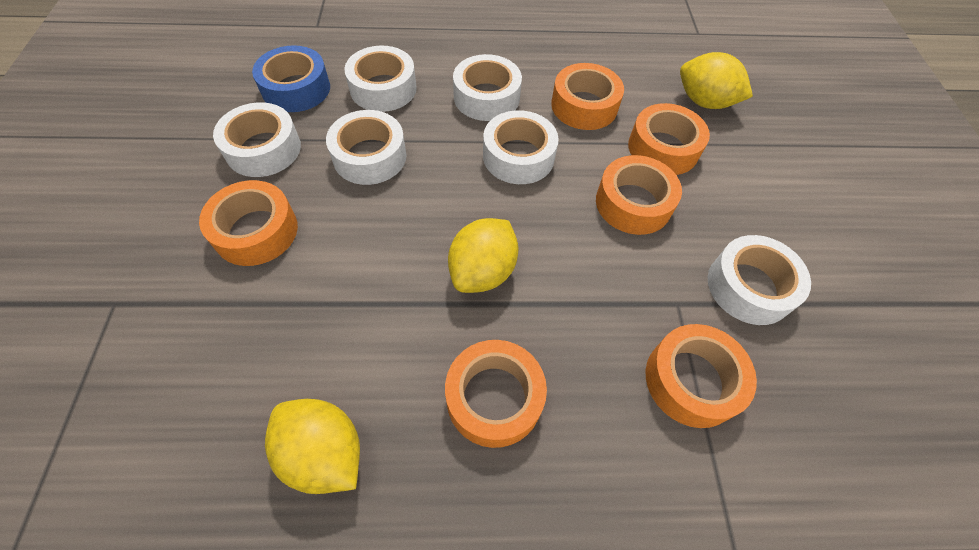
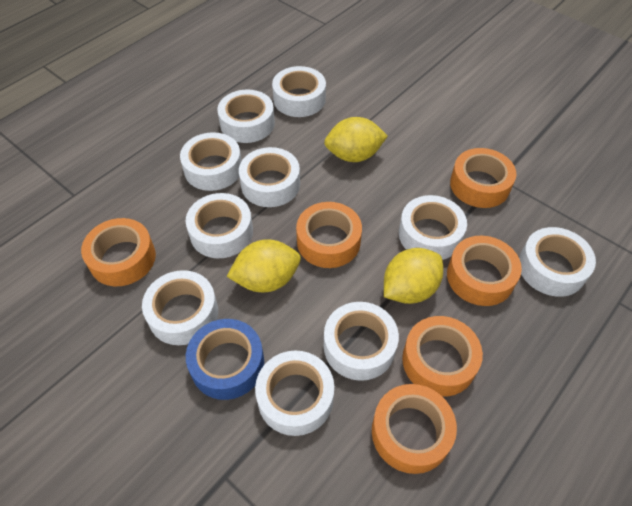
white tape: 6 -> 10

